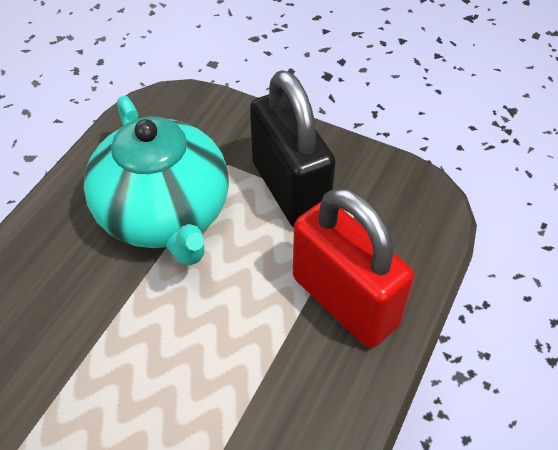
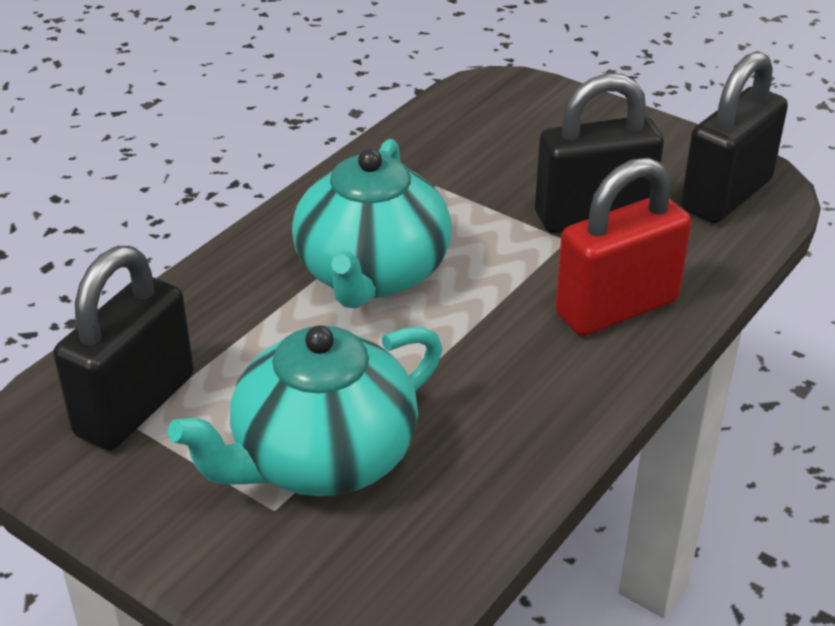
black padlock: 1 -> 3
turquoise teapot: 1 -> 2

